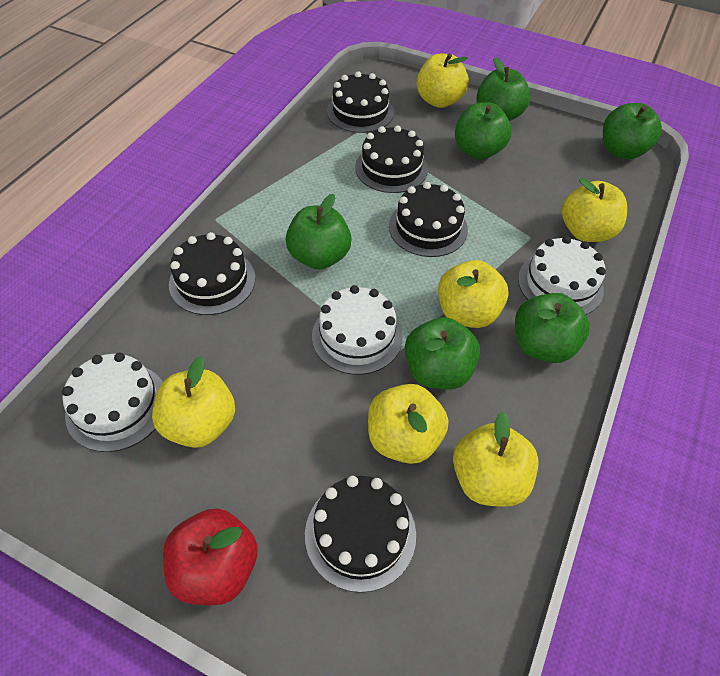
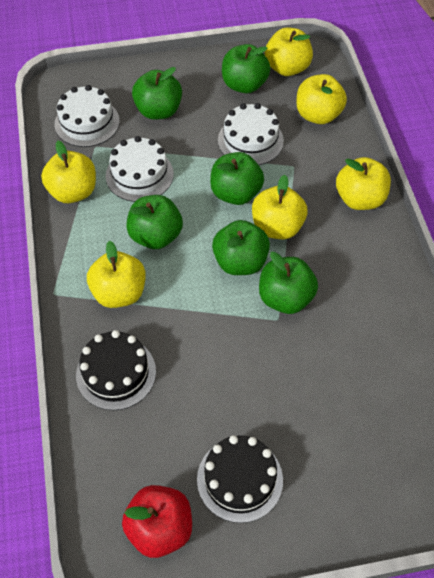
black cake: 5 -> 2

